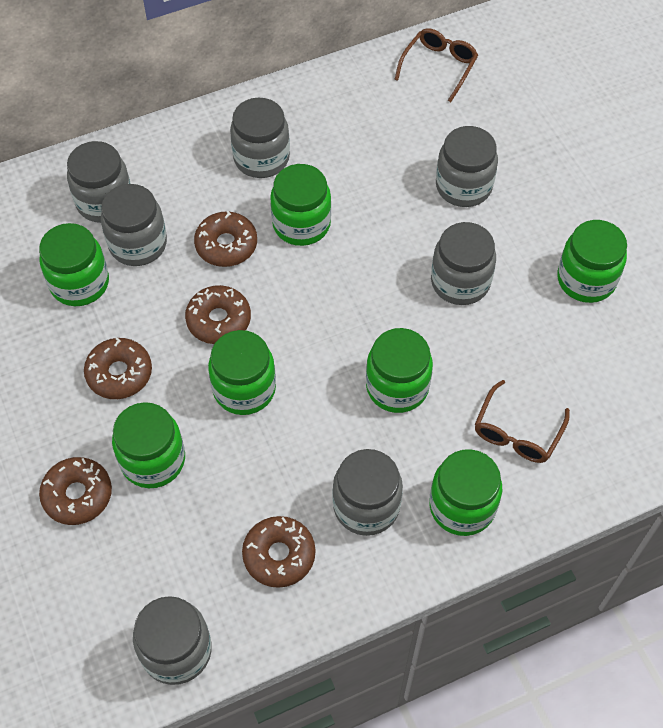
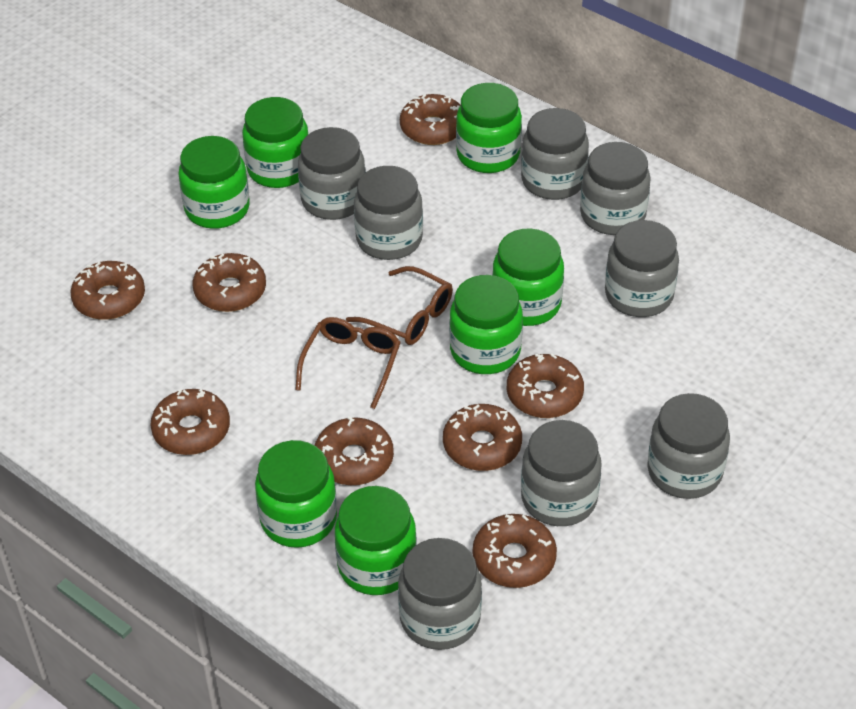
brown donut: 5 -> 8
grey jar: 7 -> 8

